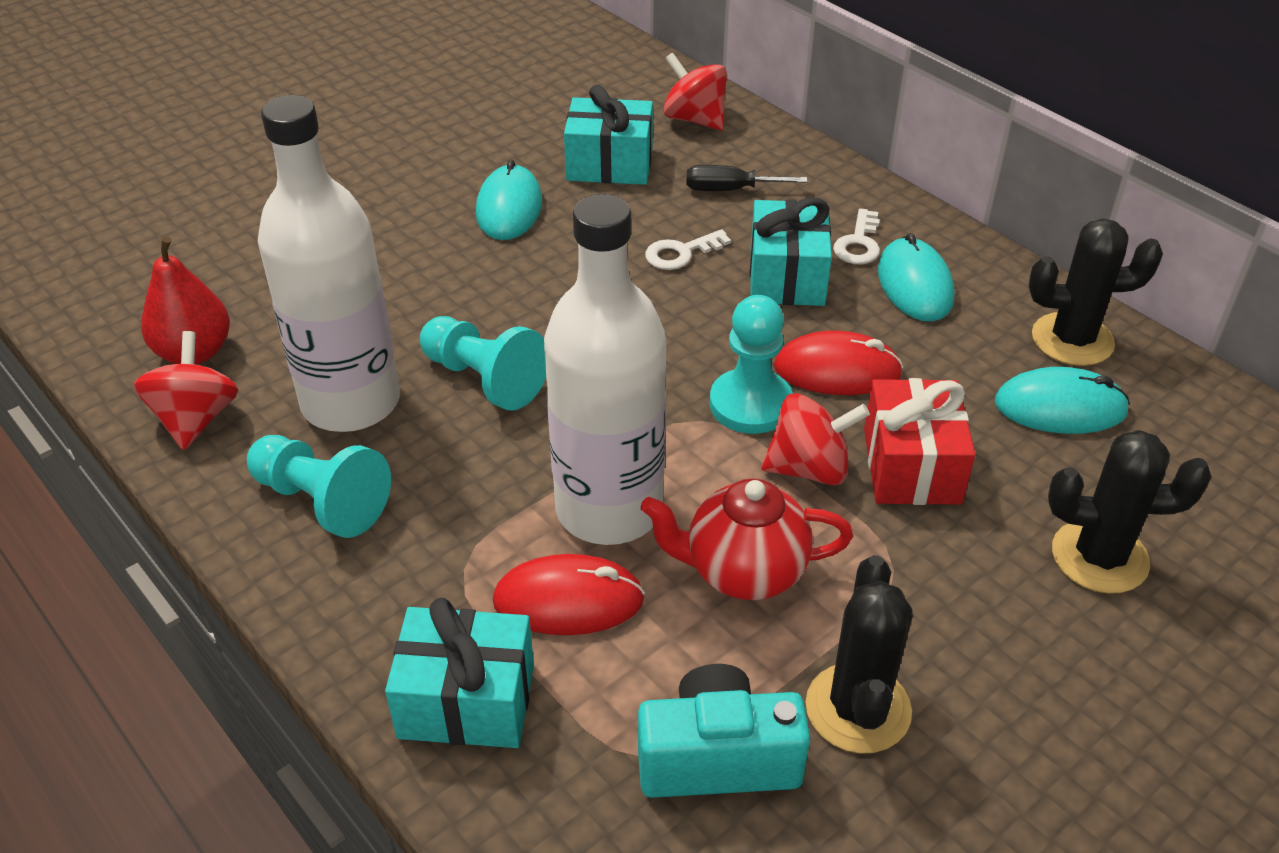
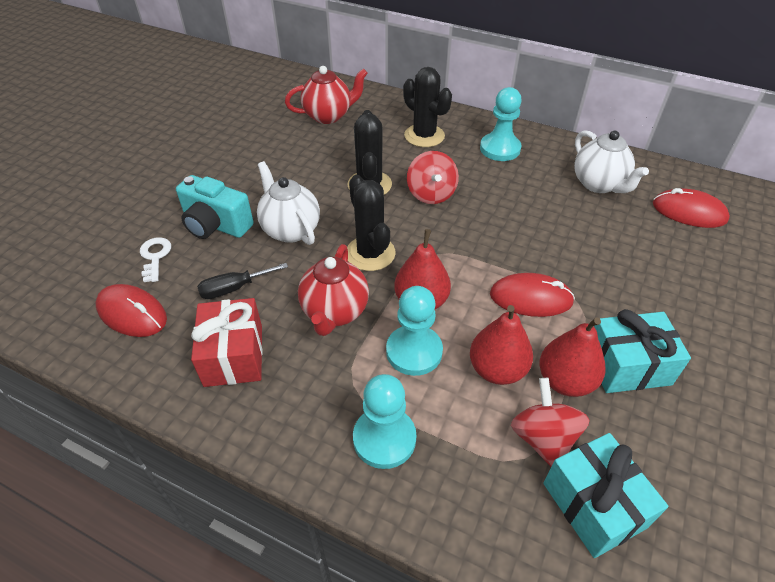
red mouse: 2 -> 3
red pear: 1 -> 3
red spinning top: 3 -> 2
red teapot: 1 -> 2
turquoise gift: 3 -> 2
turquoise mouse: 3 -> 0
white bottle: 2 -> 0
white key: 2 -> 1
white teapot: 0 -> 2

